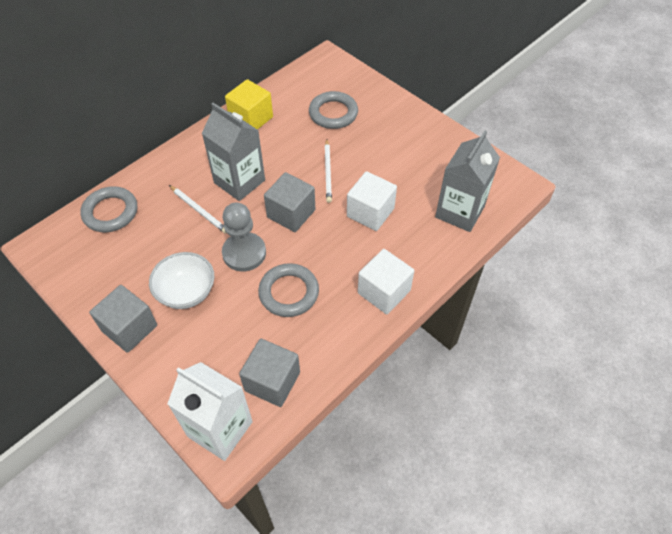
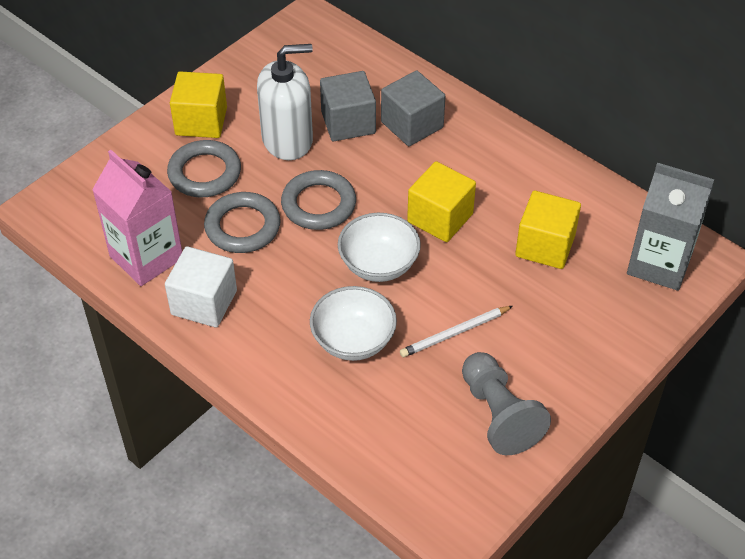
grey carton: 2 -> 1
grey cube: 3 -> 2
pink carton: 0 -> 1
white bowl: 1 -> 2
white carton: 1 -> 0
white cube: 2 -> 1
white pencil: 2 -> 1
white soap dispenser: 0 -> 1
yellow cube: 1 -> 3

